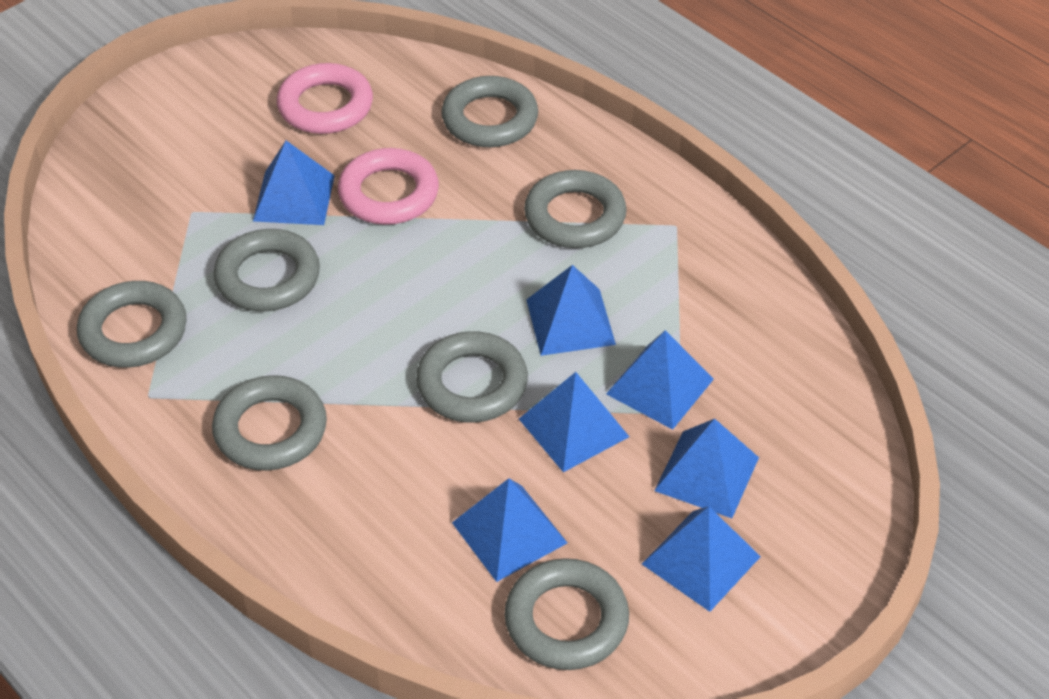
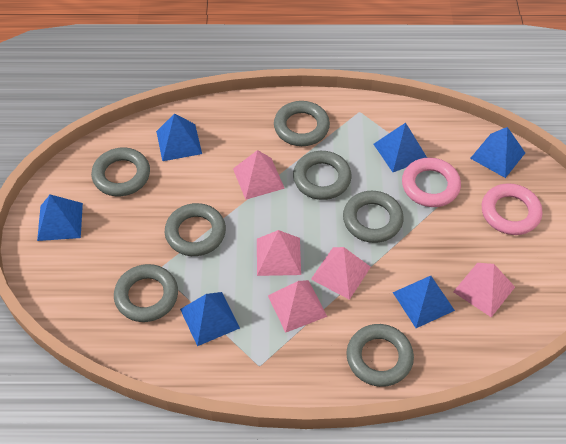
blue pyramid: 7 -> 6
pink pyramid: 0 -> 5

